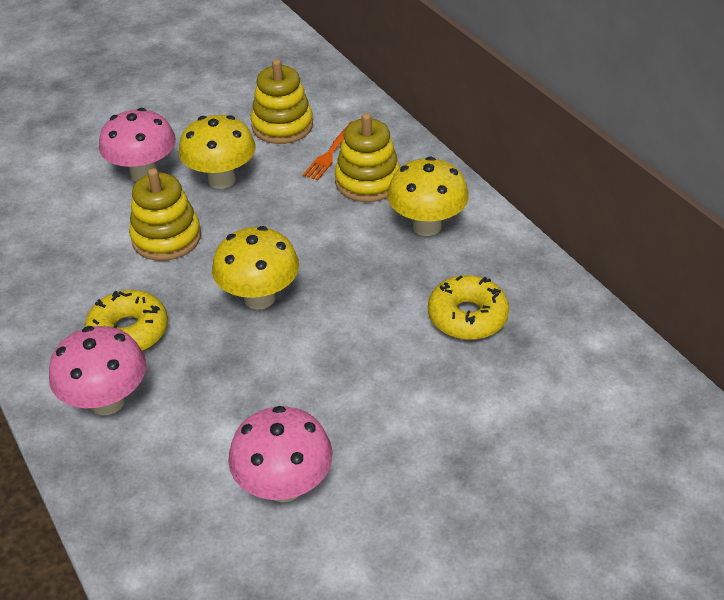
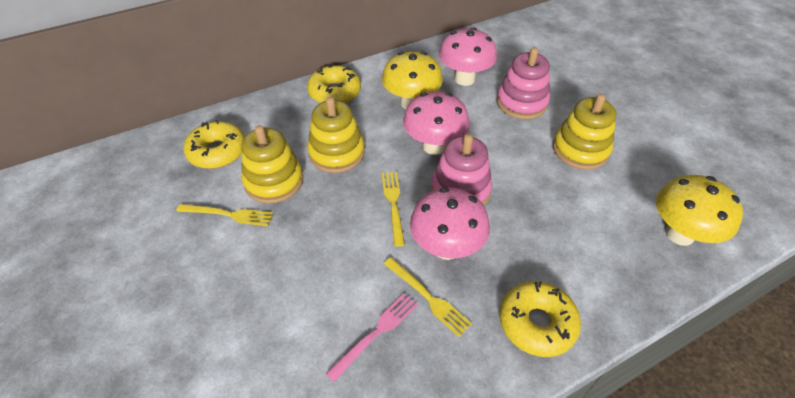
orange fork: 1 -> 0
pink fork: 0 -> 1
pink stacking toy: 0 -> 2
yellow donut: 2 -> 3
yellow fork: 0 -> 3
yellow mushroom: 3 -> 2

